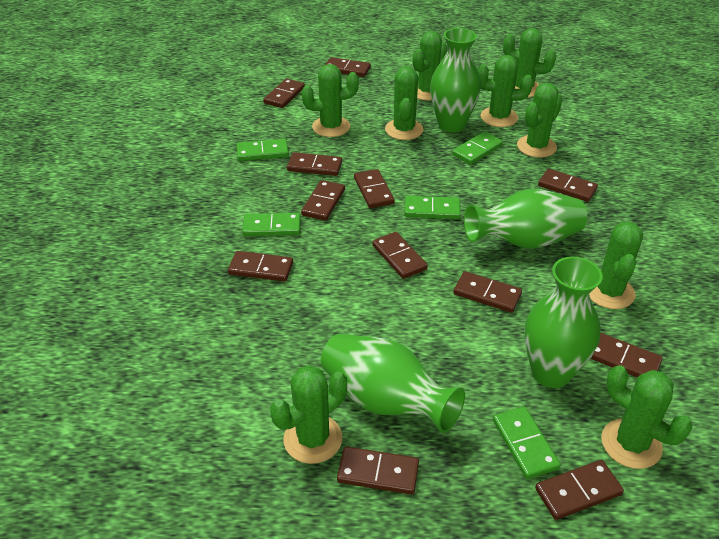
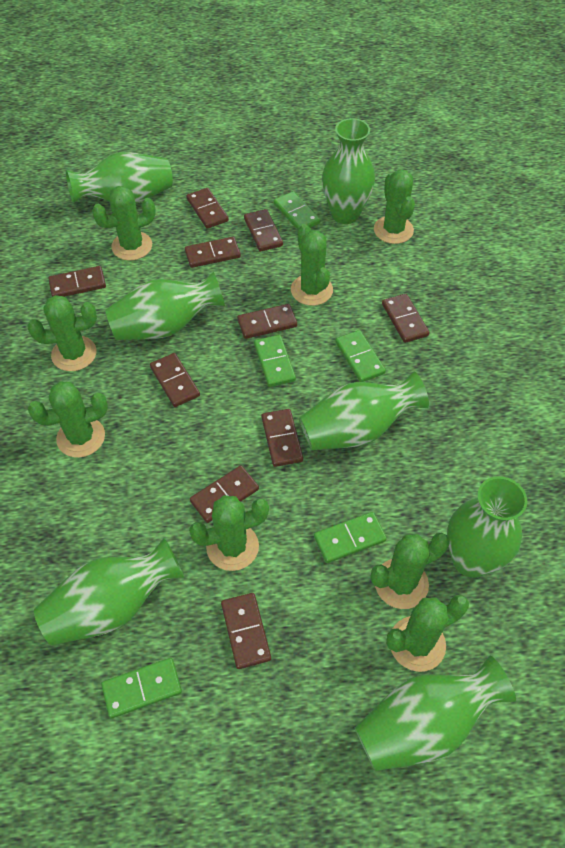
brown domino: 12 -> 10
green cactus: 9 -> 8
green vase: 4 -> 7

